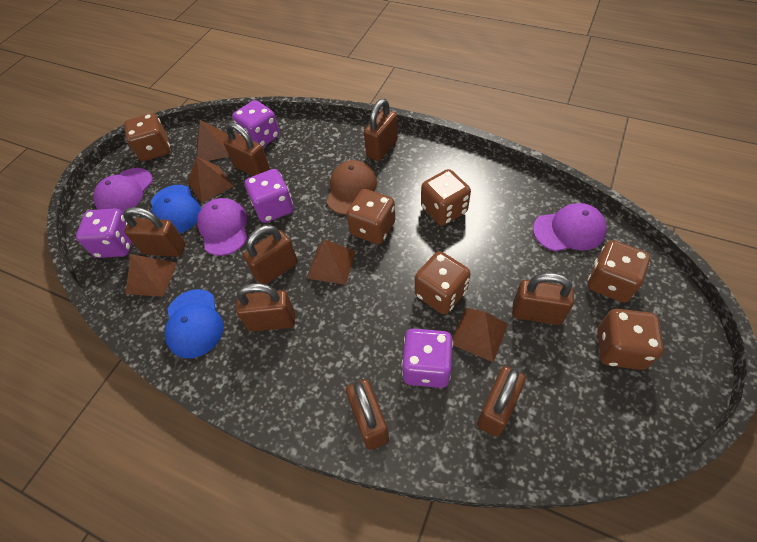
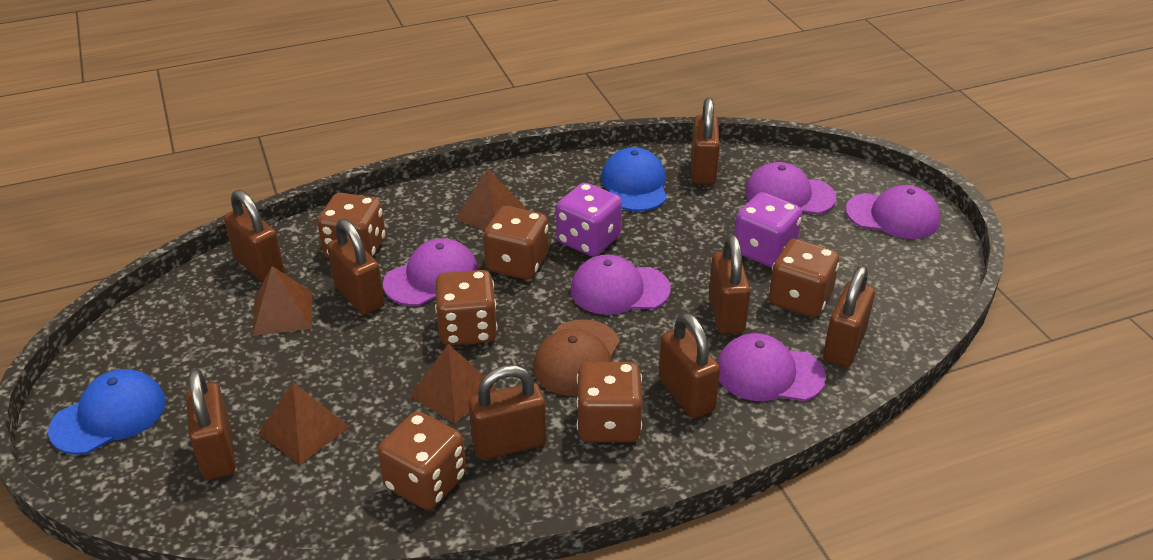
brown pyramid: 5 -> 4
purple cap: 3 -> 5
purple dice: 4 -> 2

